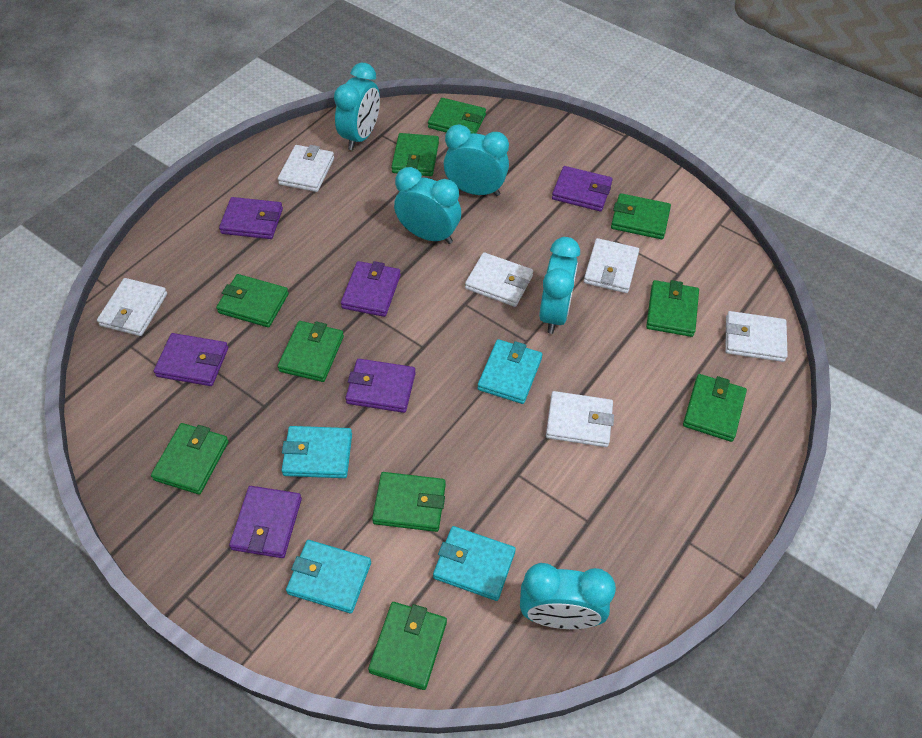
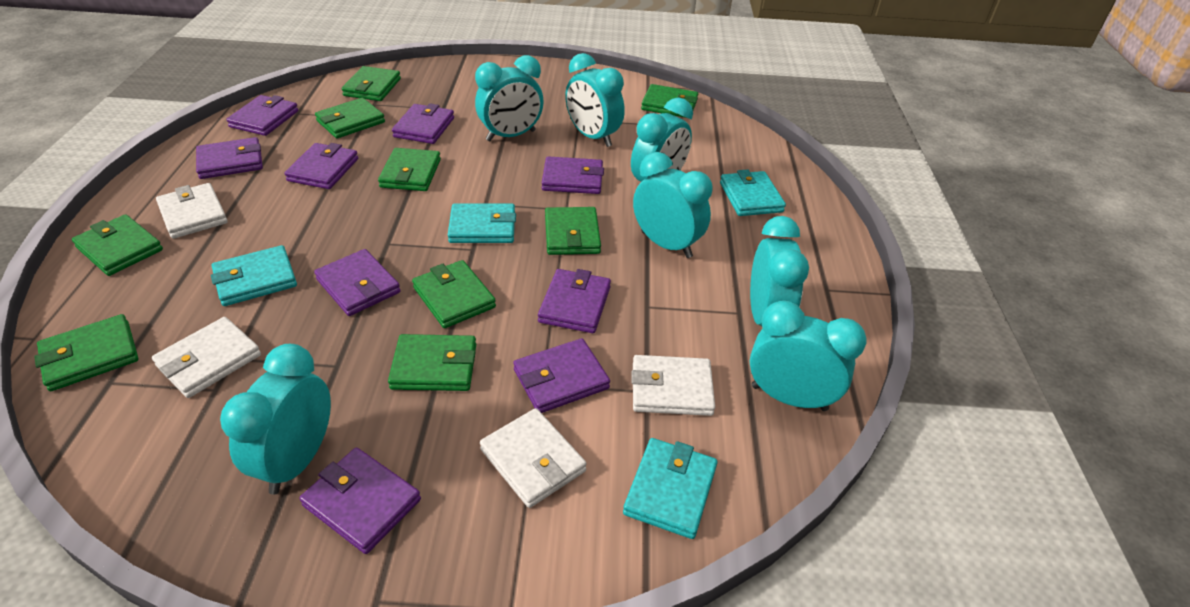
green wallet: 10 -> 9
purple wallet: 6 -> 9
turquoise clock: 5 -> 7
white wallet: 6 -> 4

